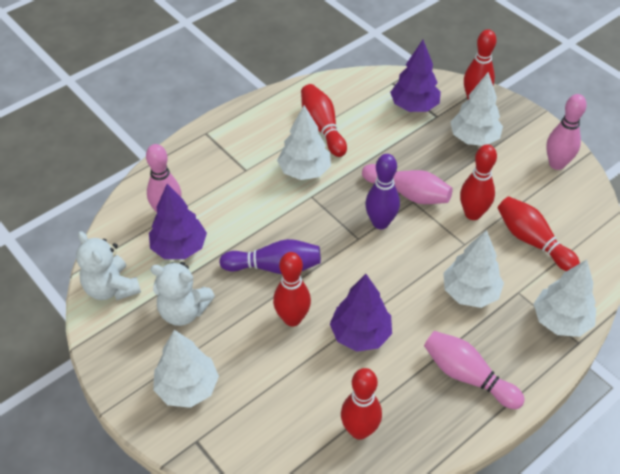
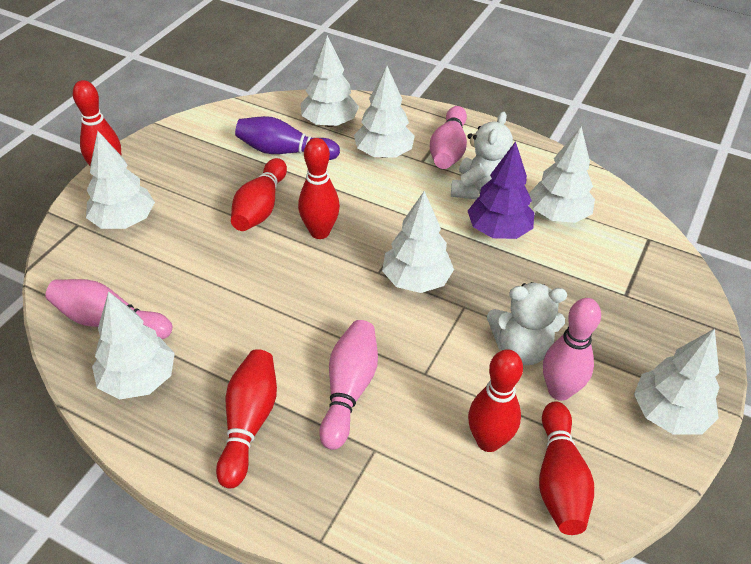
purple bowling pin: 2 -> 1
purple tree: 3 -> 1
white tree: 5 -> 7

